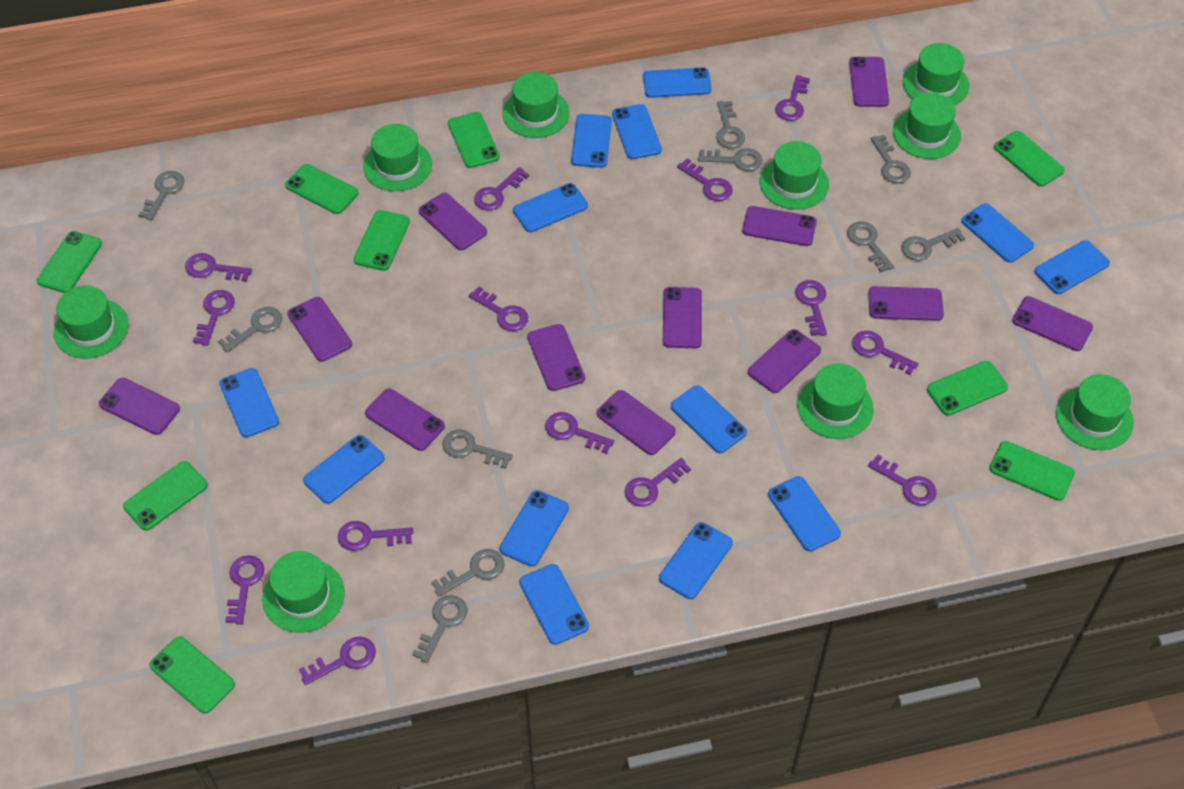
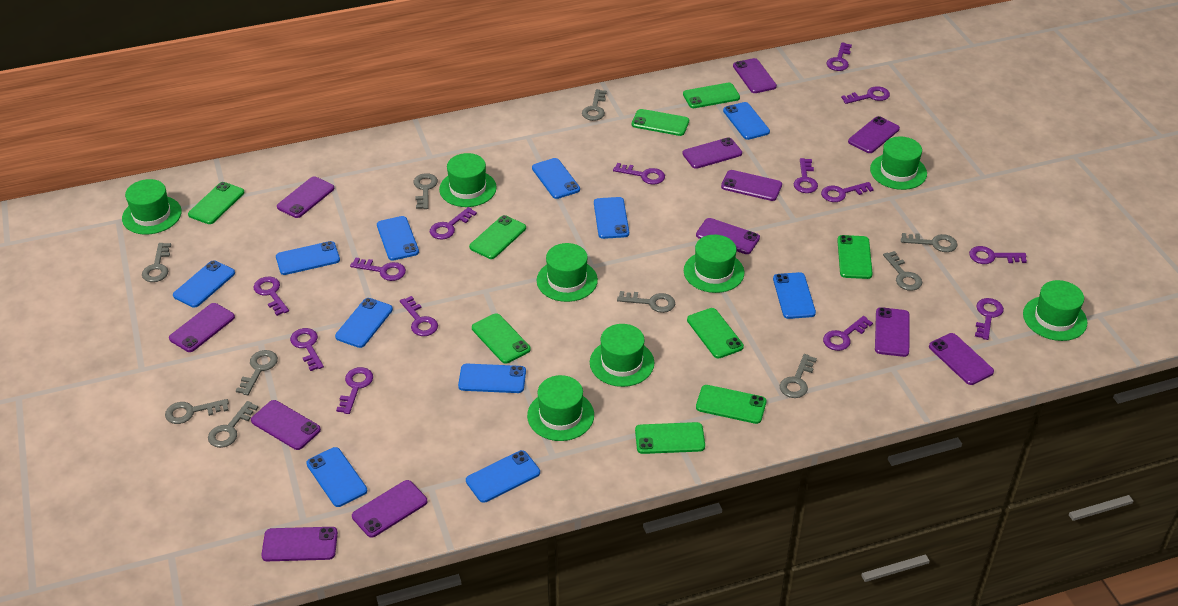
blue phone: 13 -> 11
green hat: 9 -> 8

